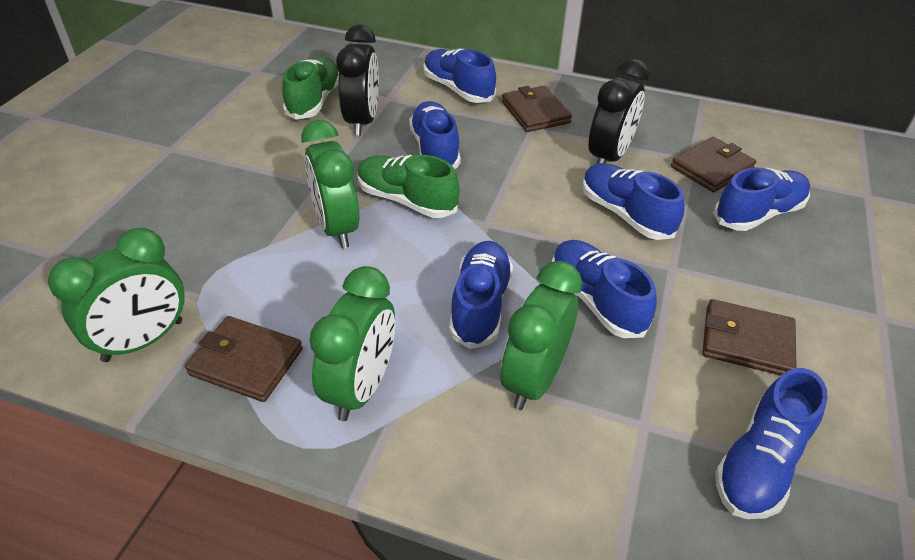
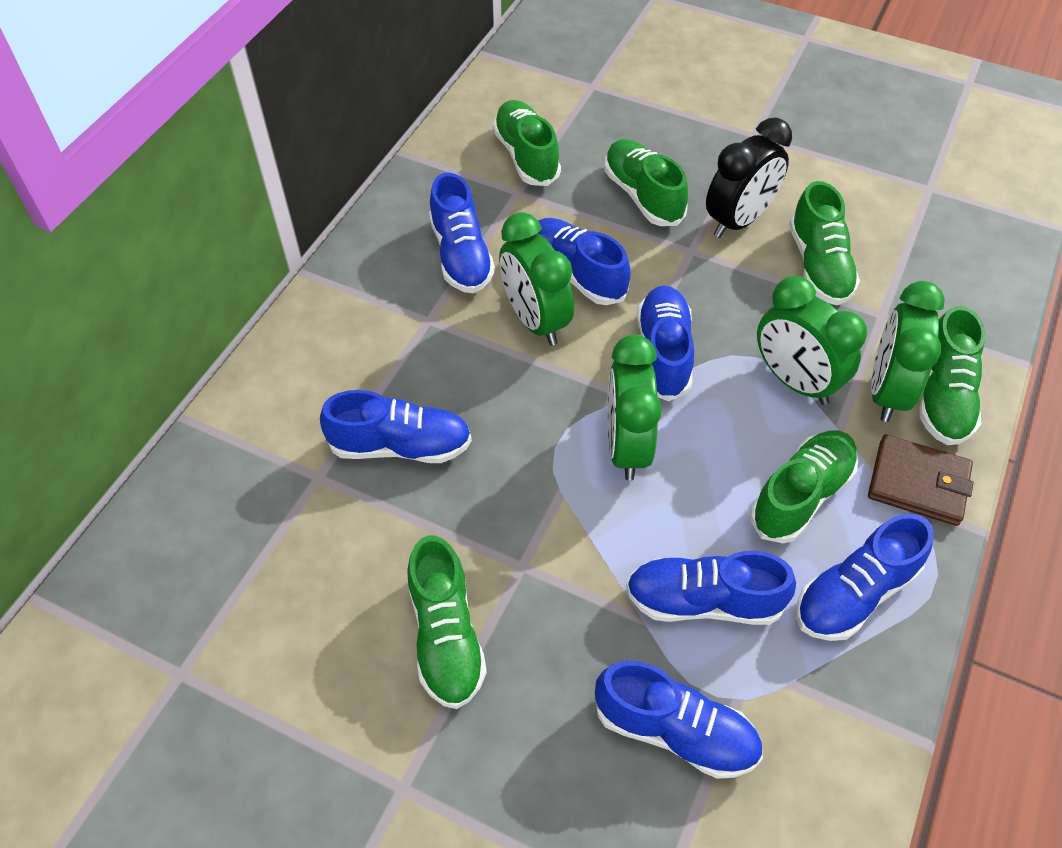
black clock: 2 -> 1
brown wallet: 4 -> 1
green shoe: 2 -> 6

